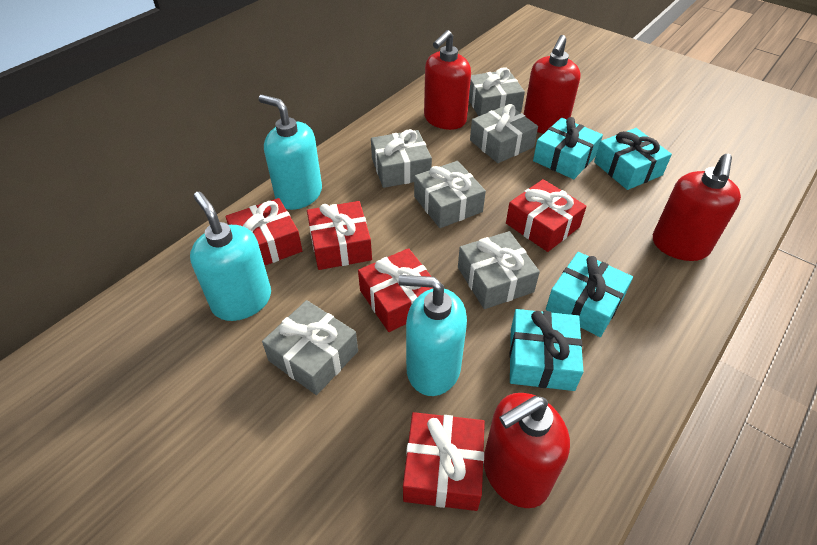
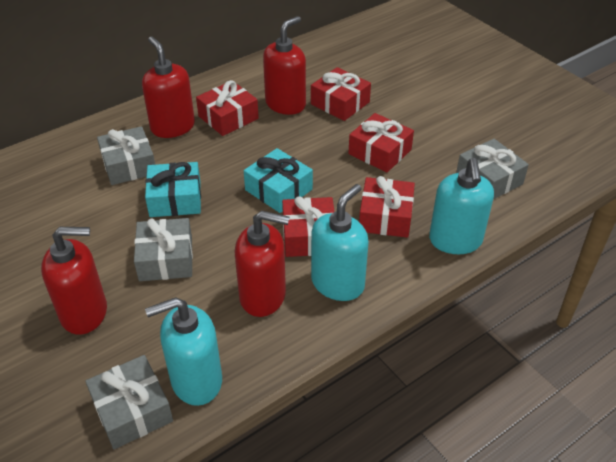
grey gift: 6 -> 4
turquoise gift: 4 -> 2

